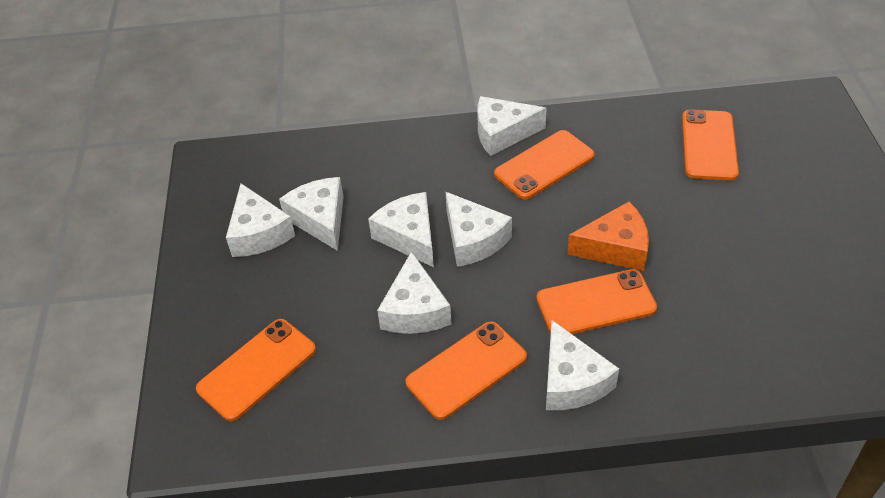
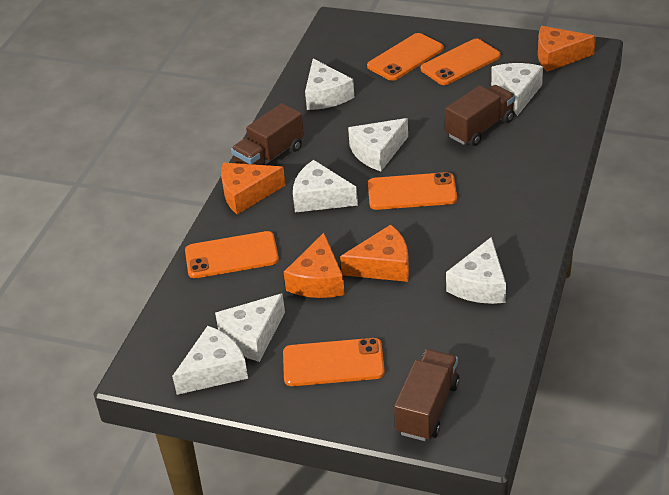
brown truck: 0 -> 3
orange cheese: 1 -> 4

